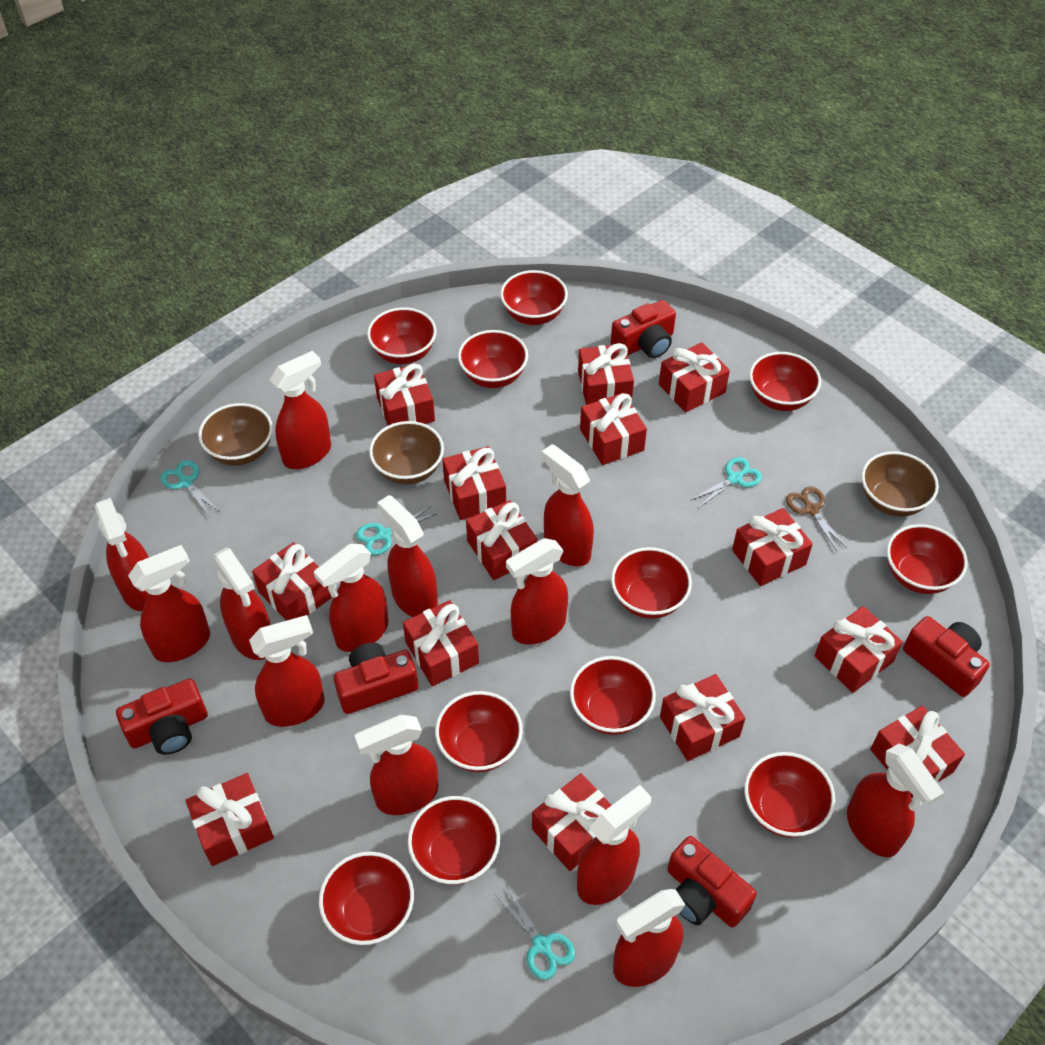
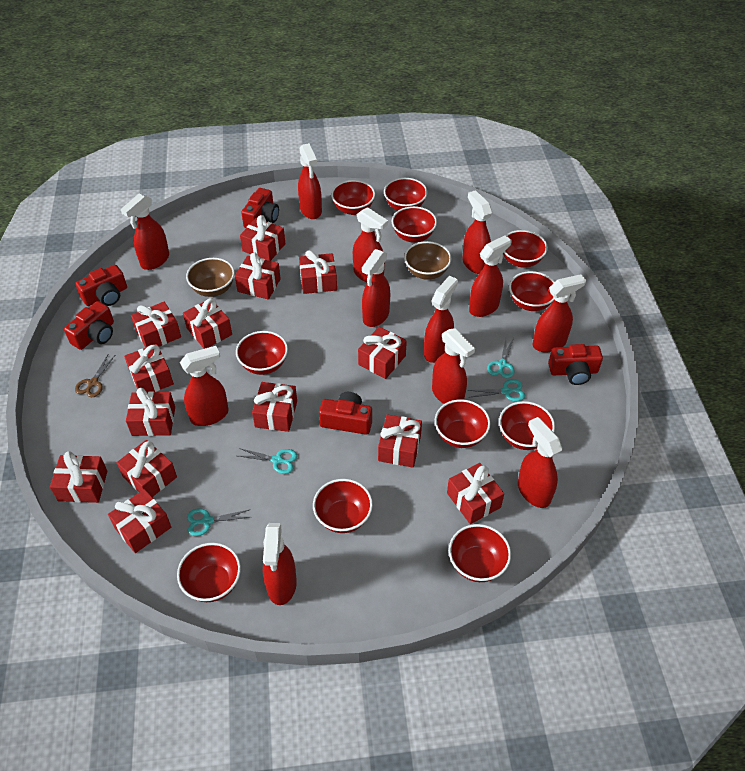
brown bowl: 3 -> 2
red spray bottle: 13 -> 12

